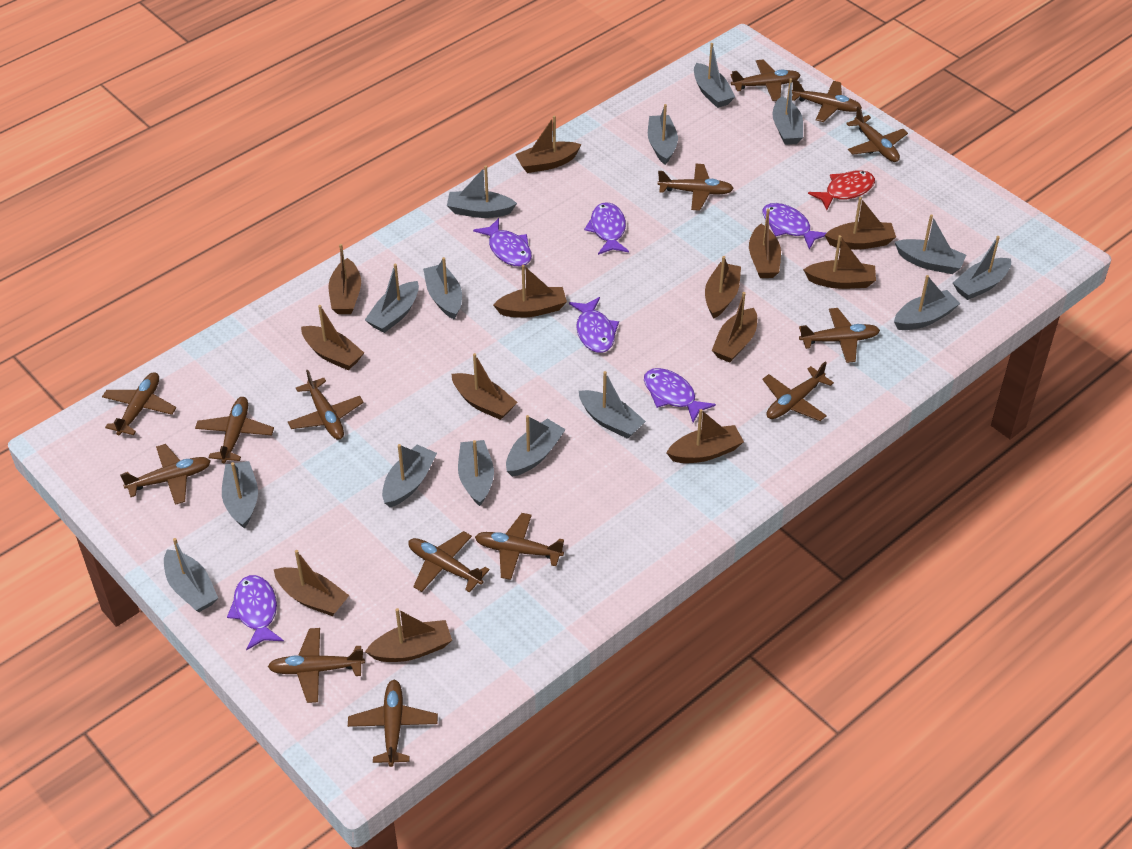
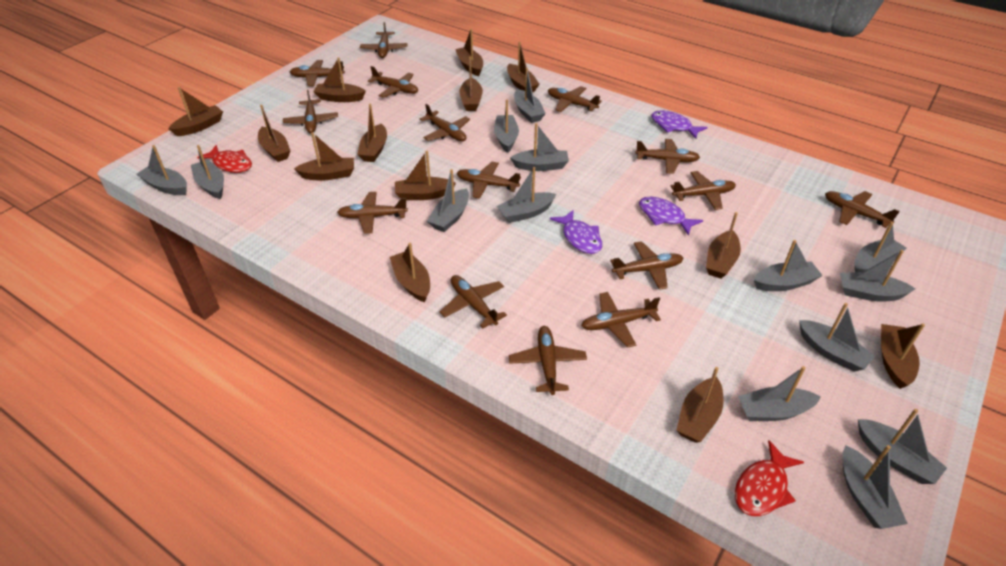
brown plane: 14 -> 15
grey boat: 15 -> 14
purple fish: 6 -> 3
red fish: 1 -> 2

